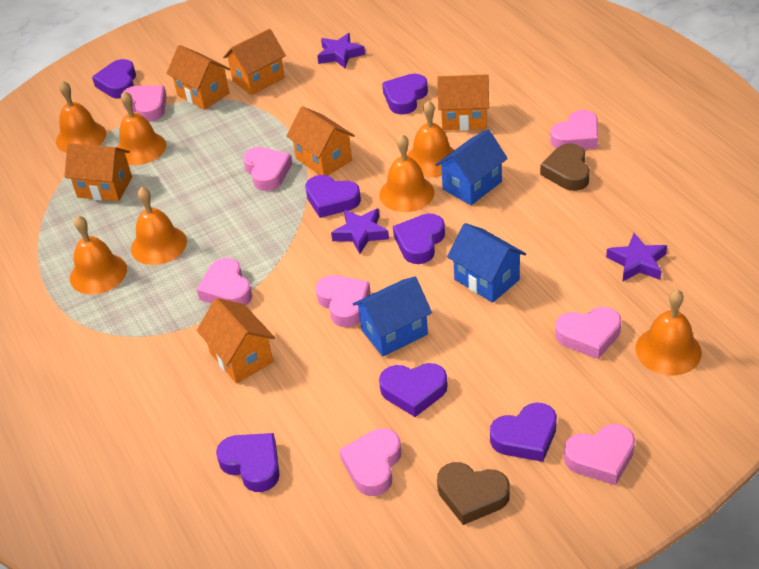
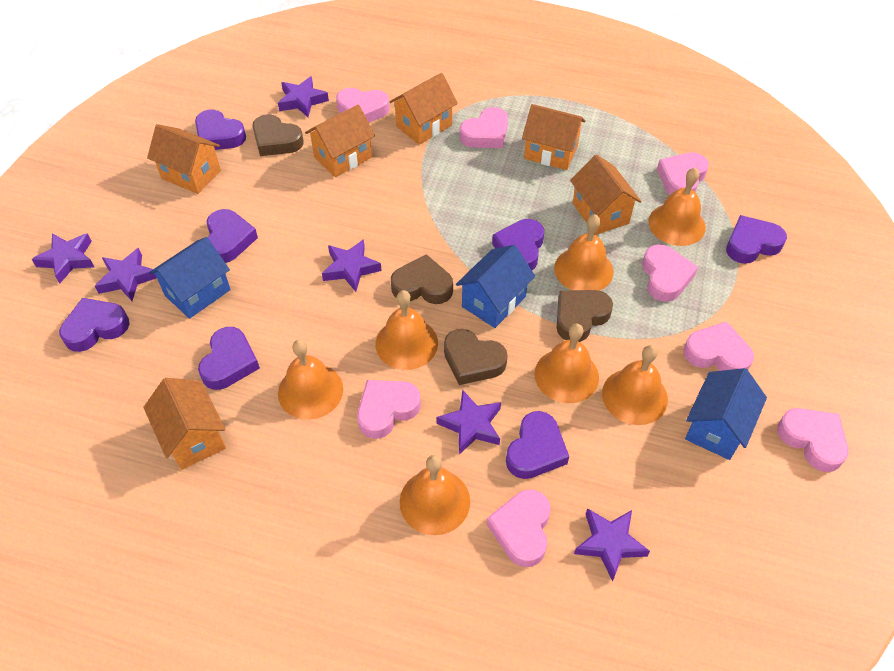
brown heart: 2 -> 4
purple star: 3 -> 6

